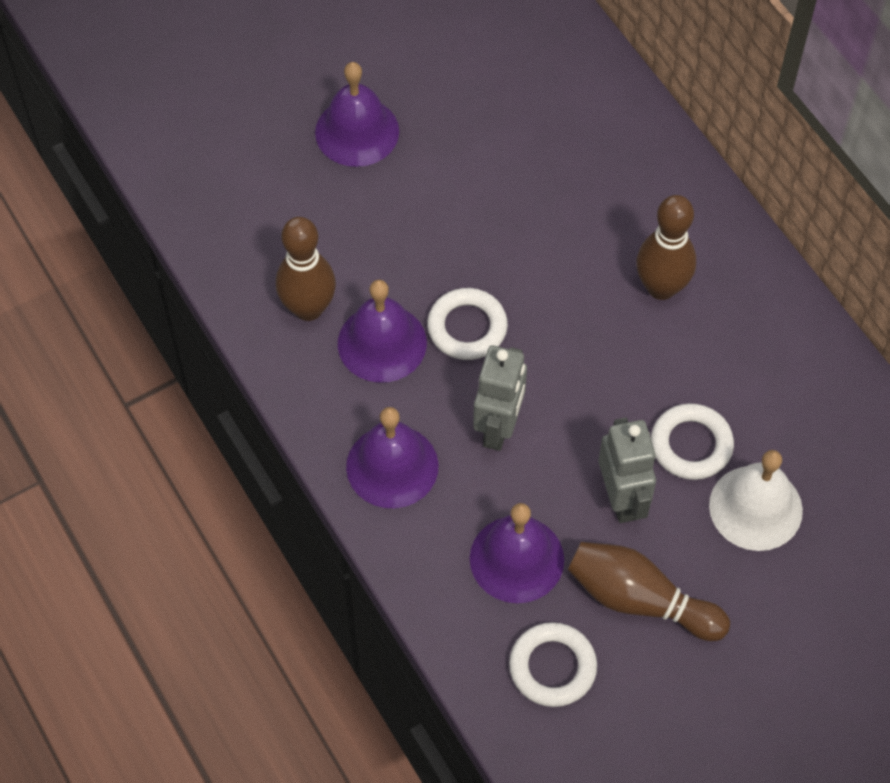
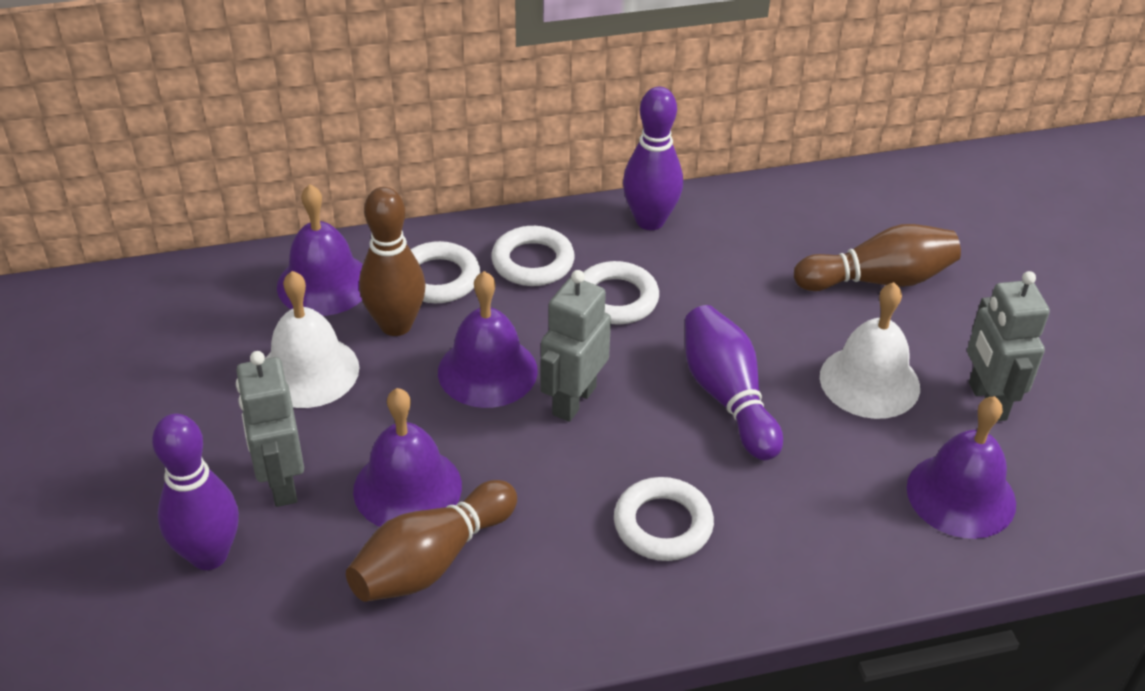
grey robot: 2 -> 3
purple bowling pin: 0 -> 3
white bell: 1 -> 2
white ring: 3 -> 4

